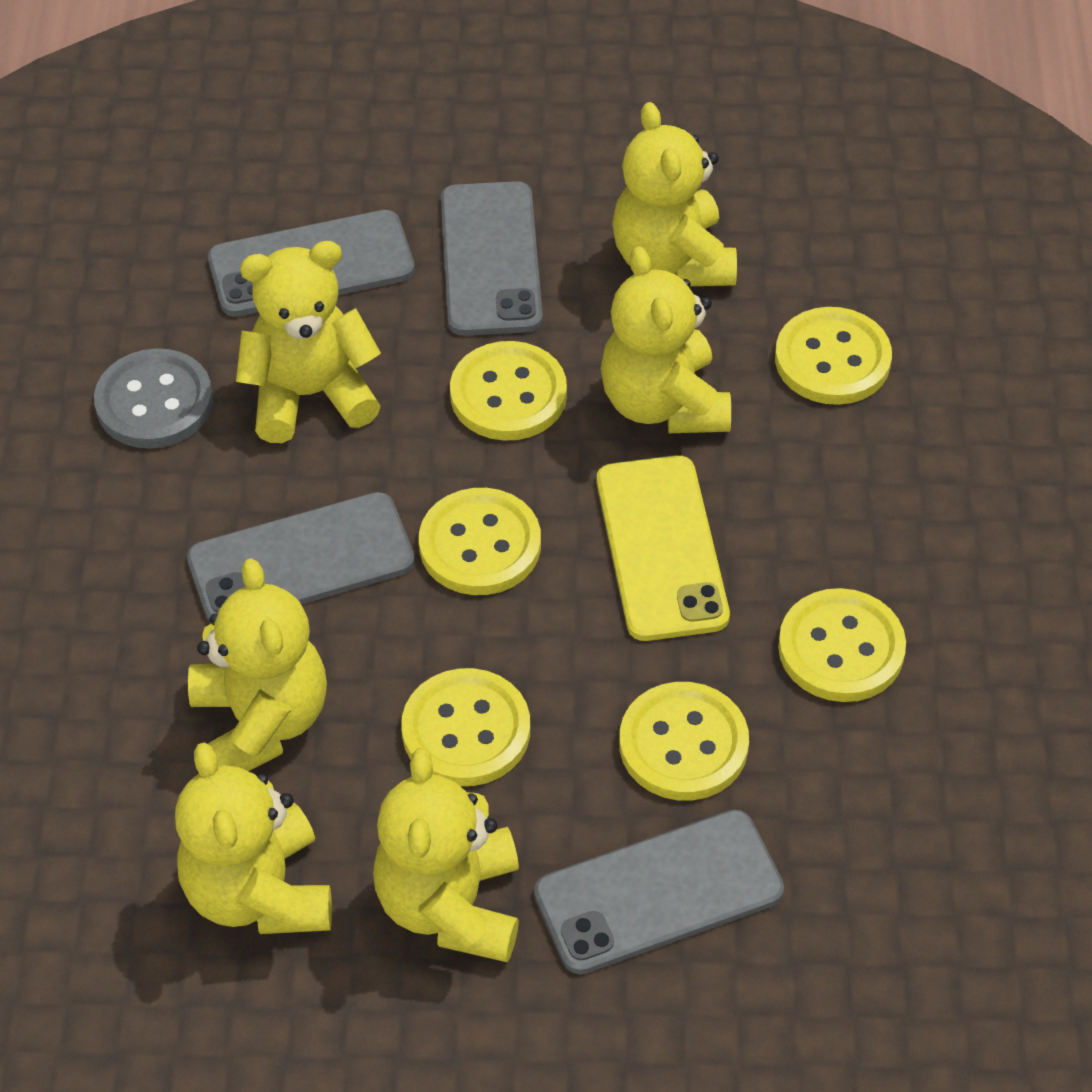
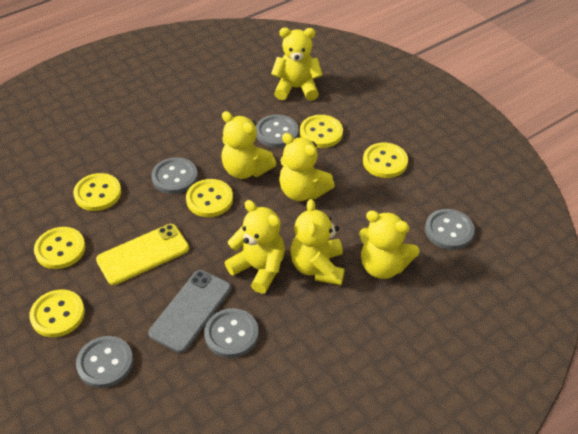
grey button: 1 -> 5
grey phone: 4 -> 1

